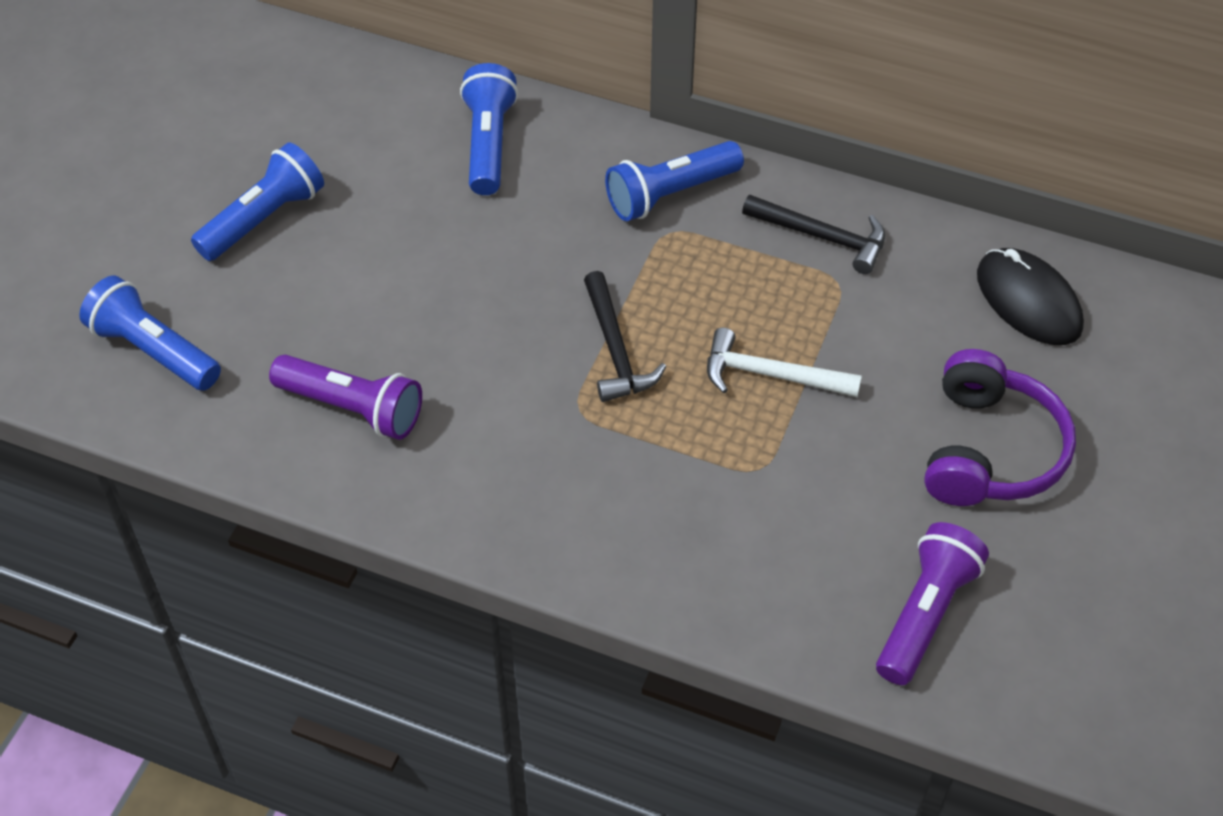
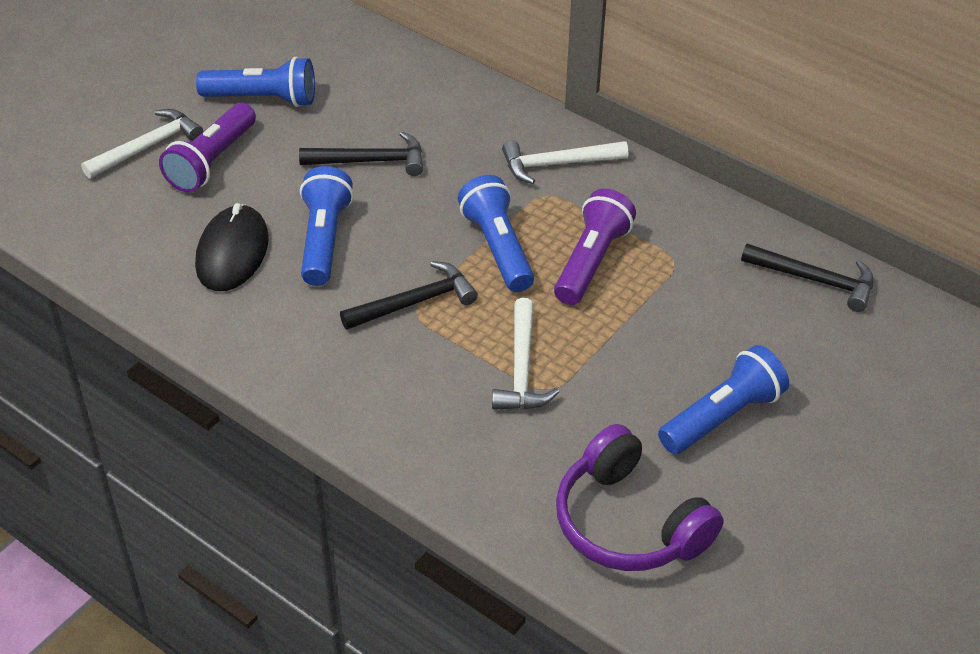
black hammer: 2 -> 3
white hammer: 1 -> 3

